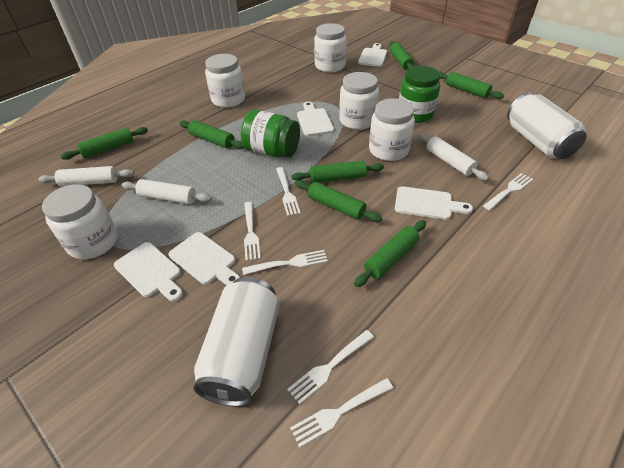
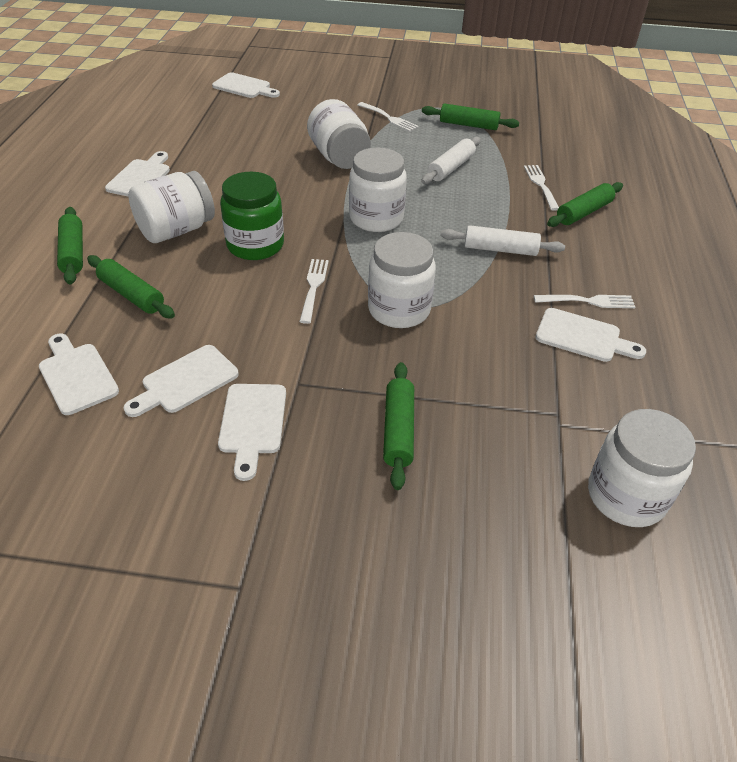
green jar: 2 -> 1
green rolling pin: 7 -> 5
white can: 2 -> 0
white cutting board: 5 -> 6
white fork: 6 -> 4
white rolling pin: 3 -> 2

